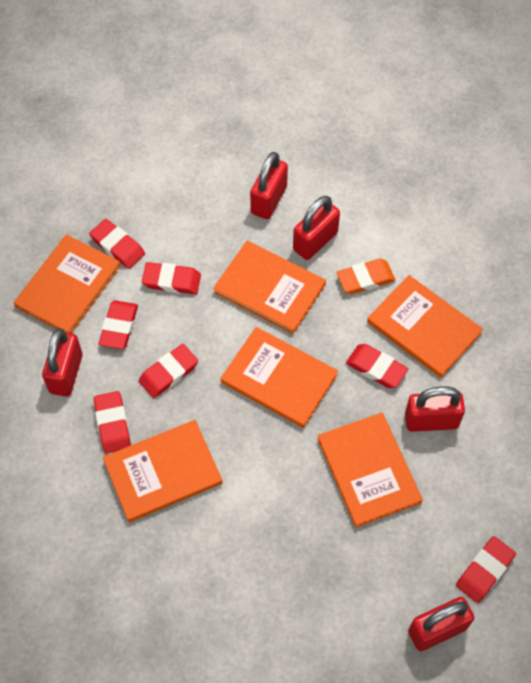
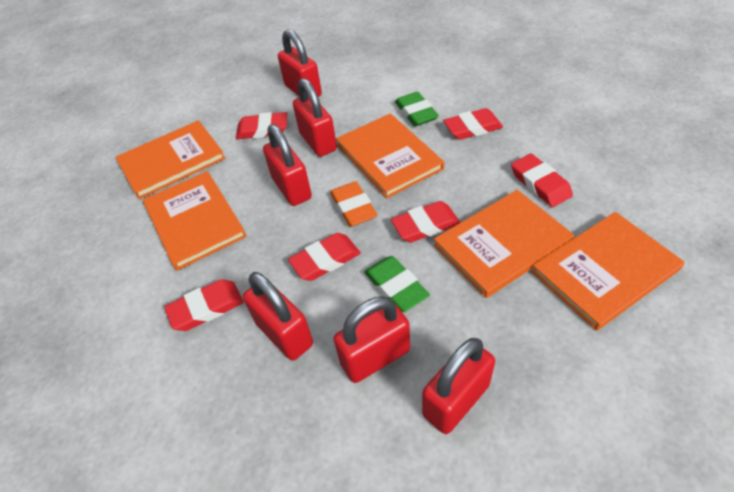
green eraser: 0 -> 2
orange book: 6 -> 5
red eraser: 7 -> 6
red padlock: 5 -> 6

